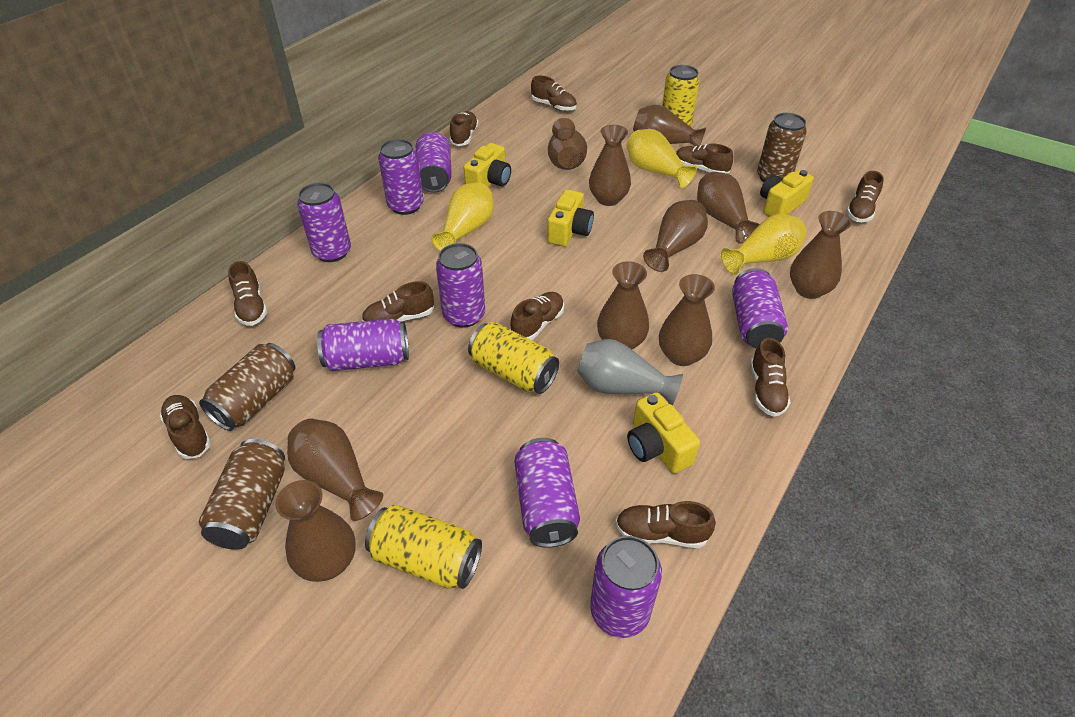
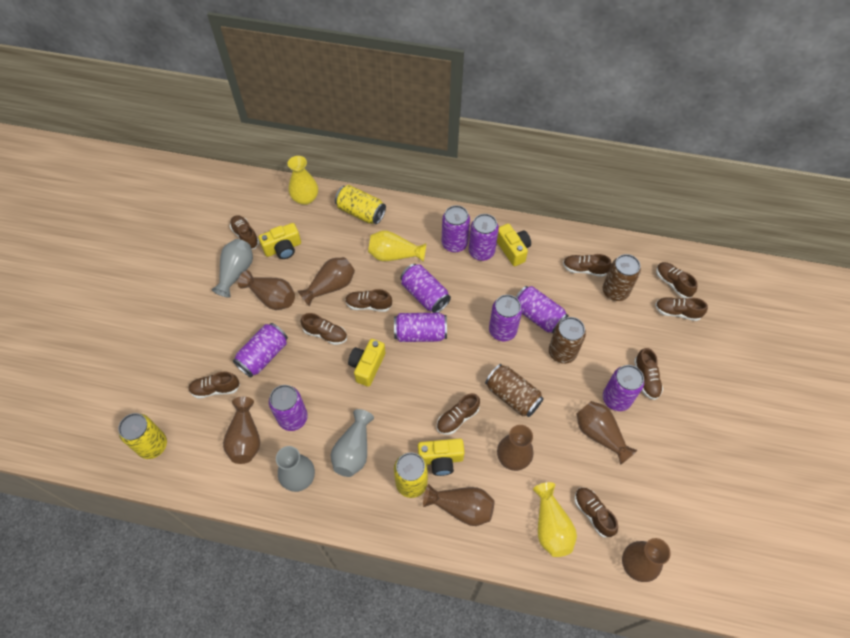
brown vase: 10 -> 7
grey vase: 1 -> 3
purple can: 8 -> 9

